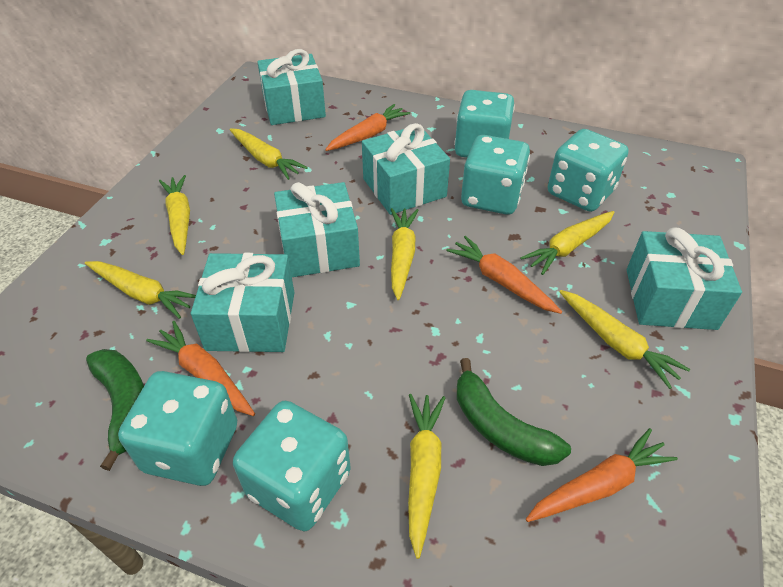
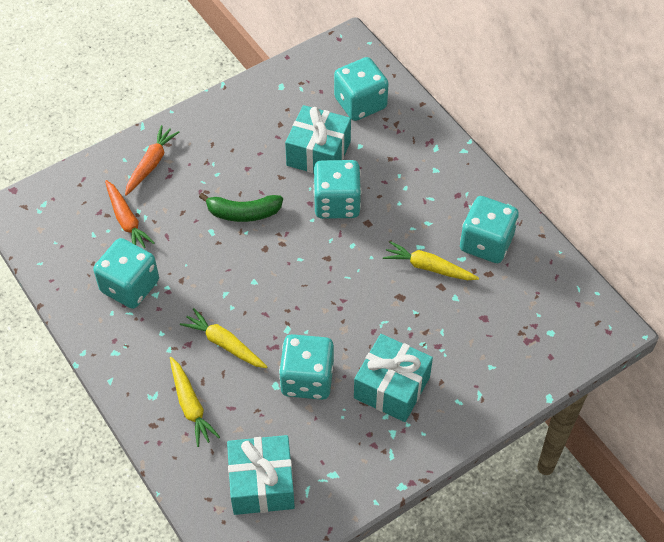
green banana: 2 -> 1
orange carrot: 4 -> 2
turquoise gift: 5 -> 3
yellow carrot: 7 -> 3

